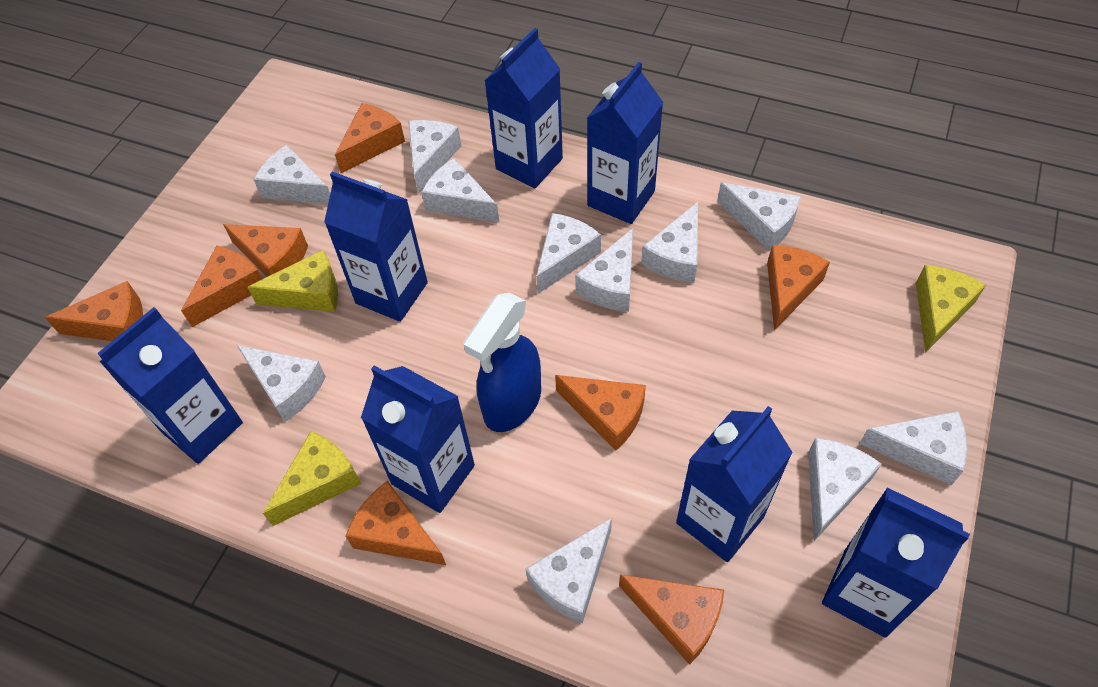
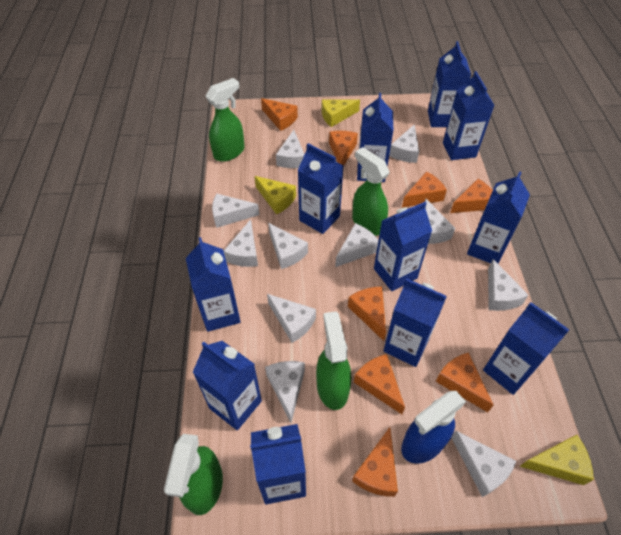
blue carton: 7 -> 11
green spray bottle: 0 -> 4

